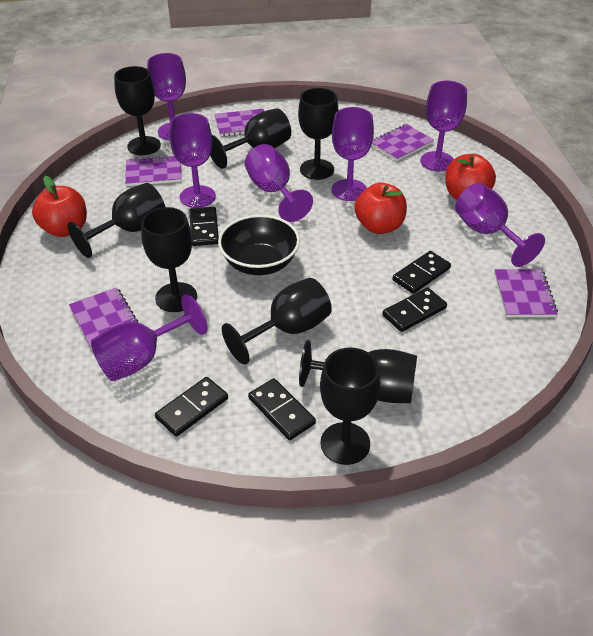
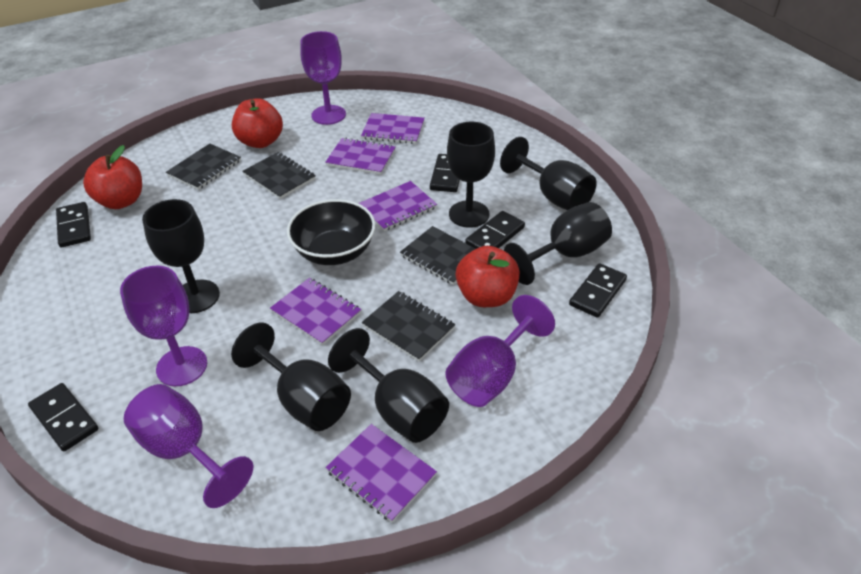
black goblet: 8 -> 6
black notebook: 0 -> 4
purple goblet: 7 -> 4

